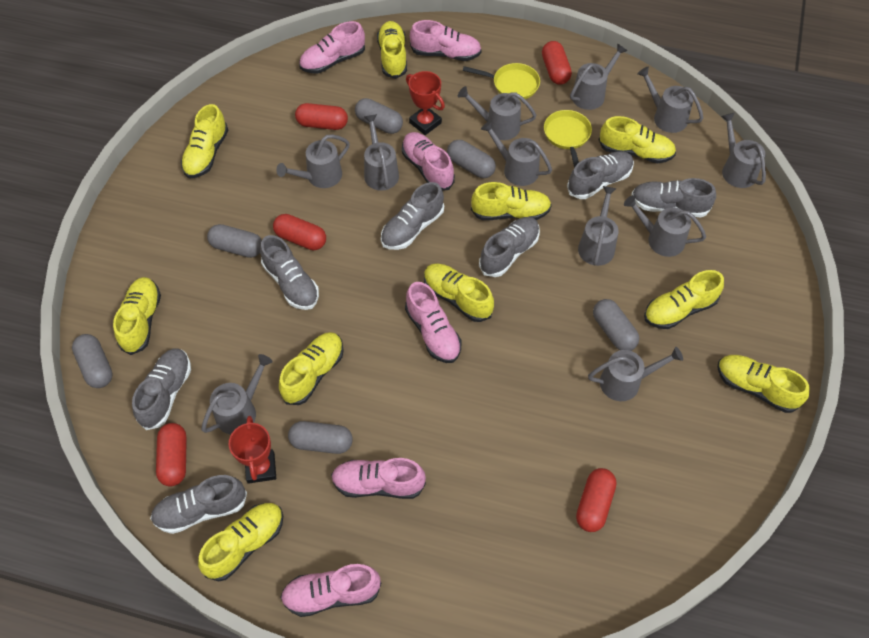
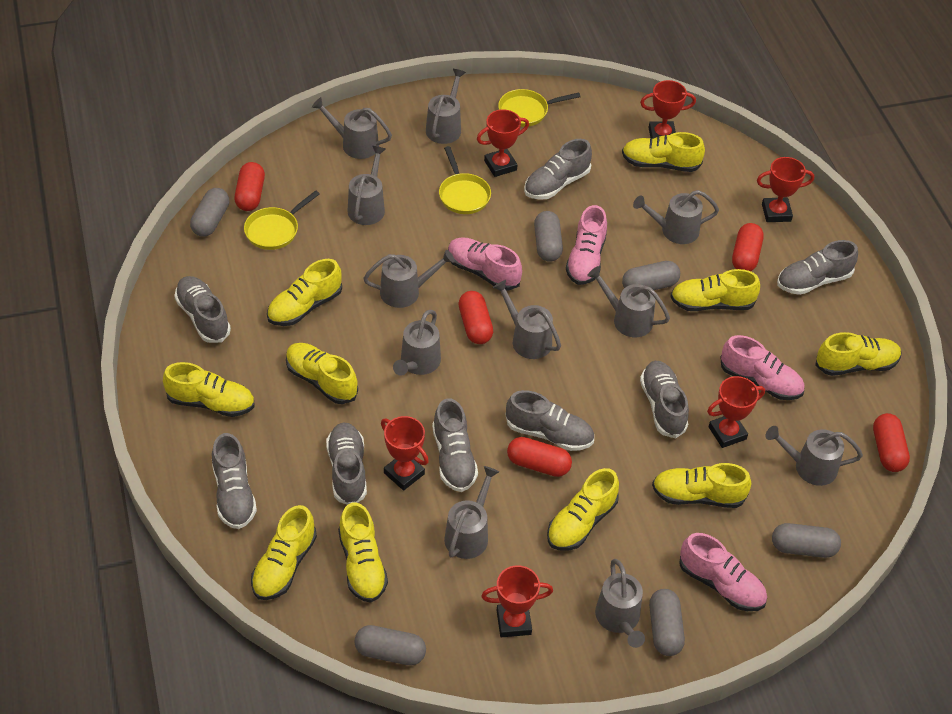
grey shoe: 7 -> 8
pink shoe: 6 -> 4
red trophy: 2 -> 6
yellow pan: 2 -> 3

